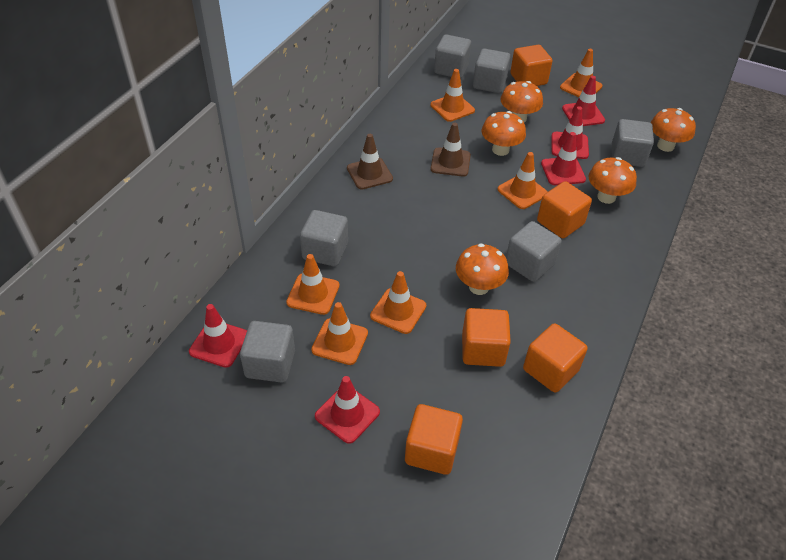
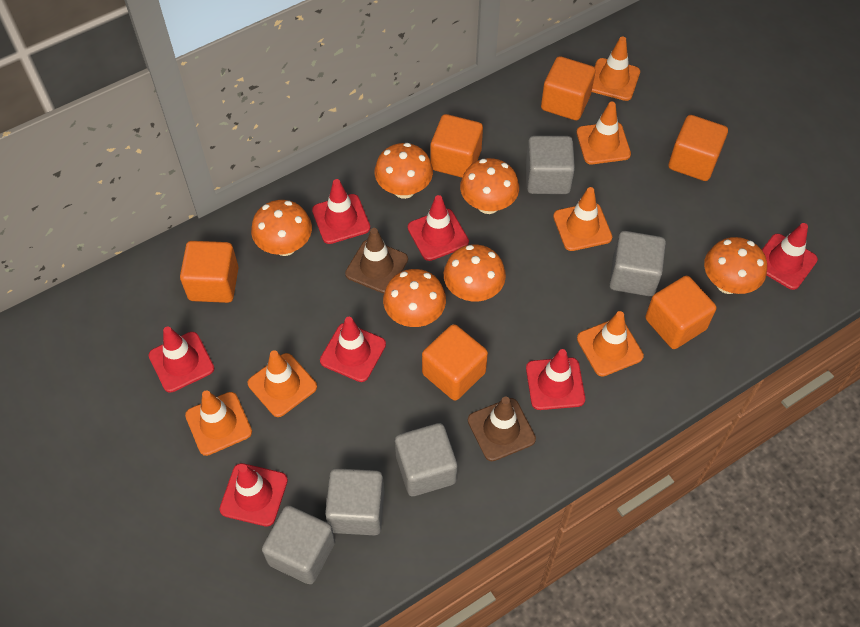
grey cube: 6 -> 5
orange cube: 5 -> 6
orange mushroom: 5 -> 6
red traffic cone: 5 -> 7

